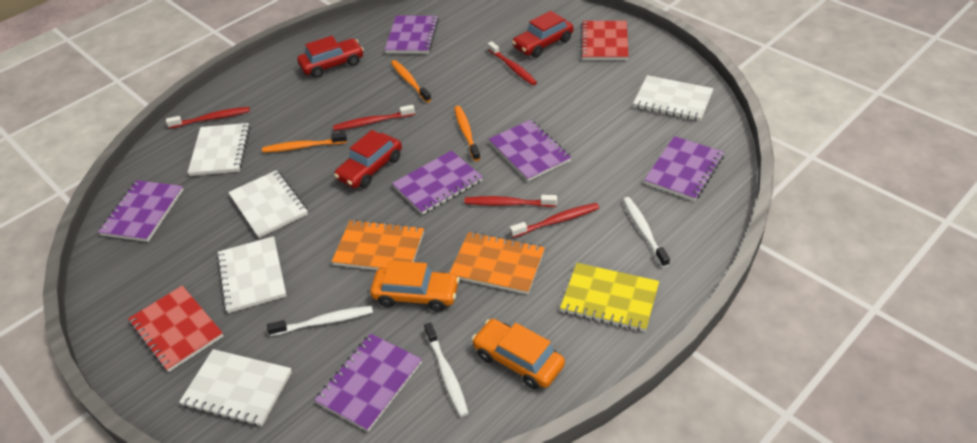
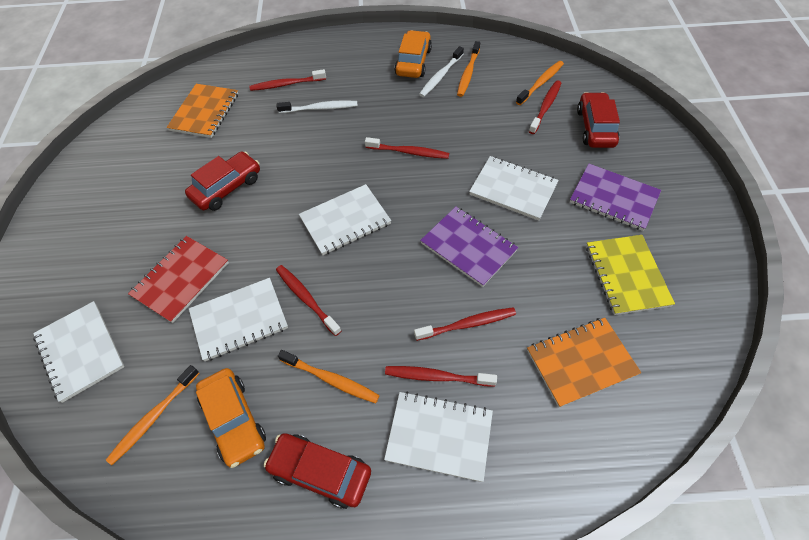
orange toothbrush: 3 -> 4
purple notebook: 6 -> 2
red notebook: 2 -> 1
red toothbrush: 5 -> 6
white toothbrush: 3 -> 2

